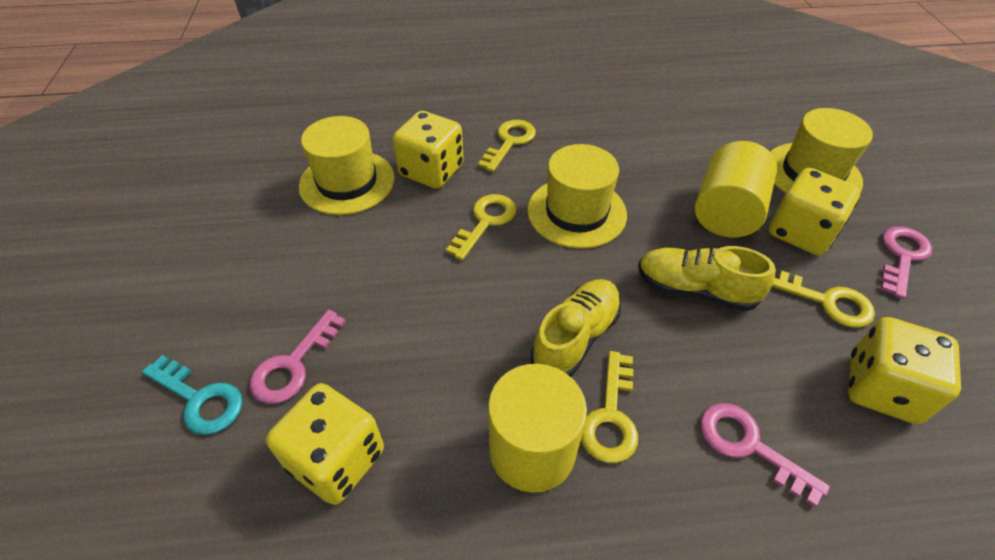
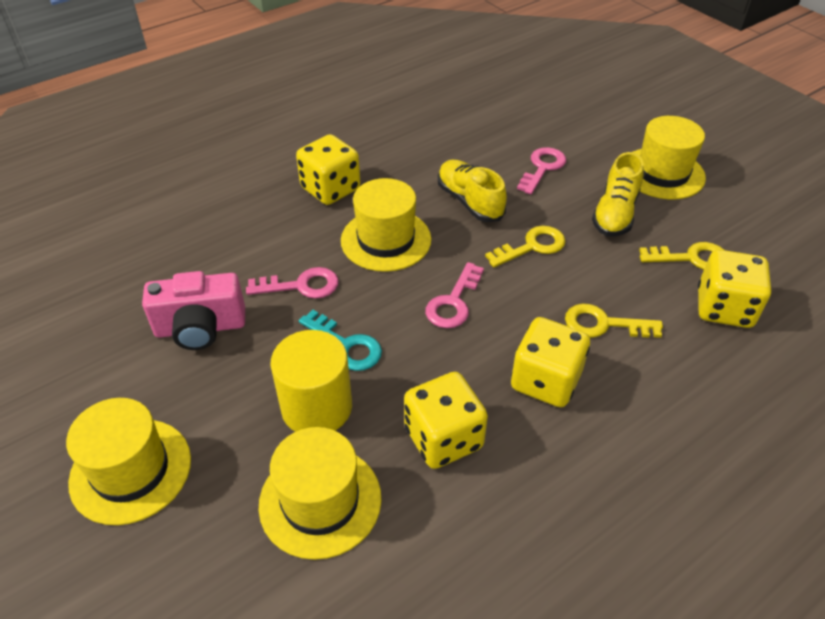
pink camera: 0 -> 1
yellow cylinder: 2 -> 1
yellow hat: 3 -> 4
yellow key: 4 -> 3

